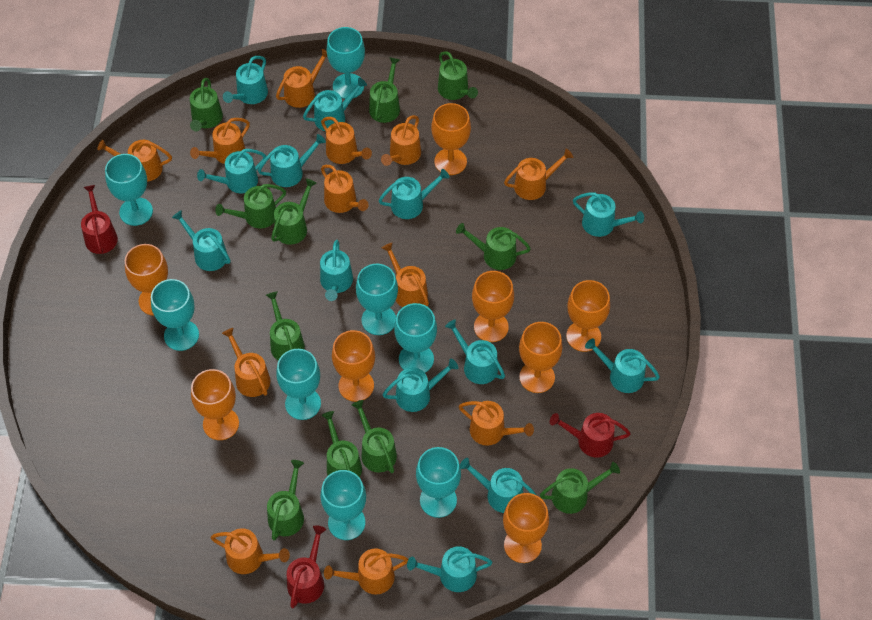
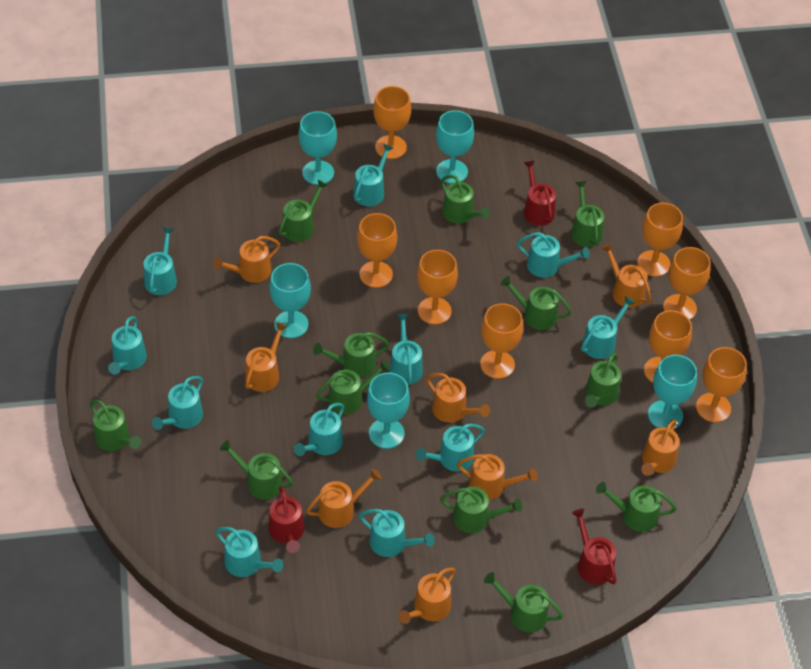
green watering can: 11 -> 12
orange watering can: 12 -> 8
turquoise goblet: 8 -> 5
turquoise watering can: 13 -> 11

